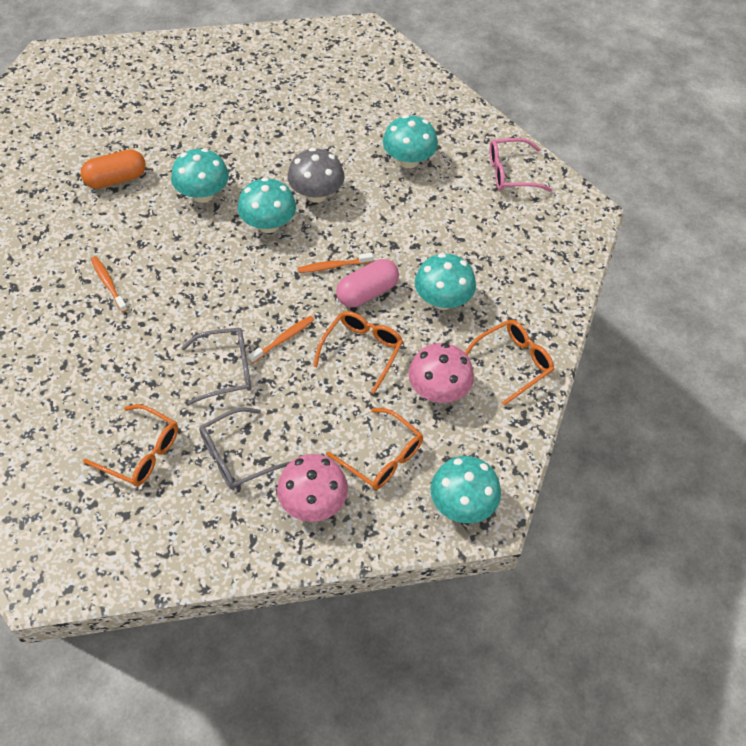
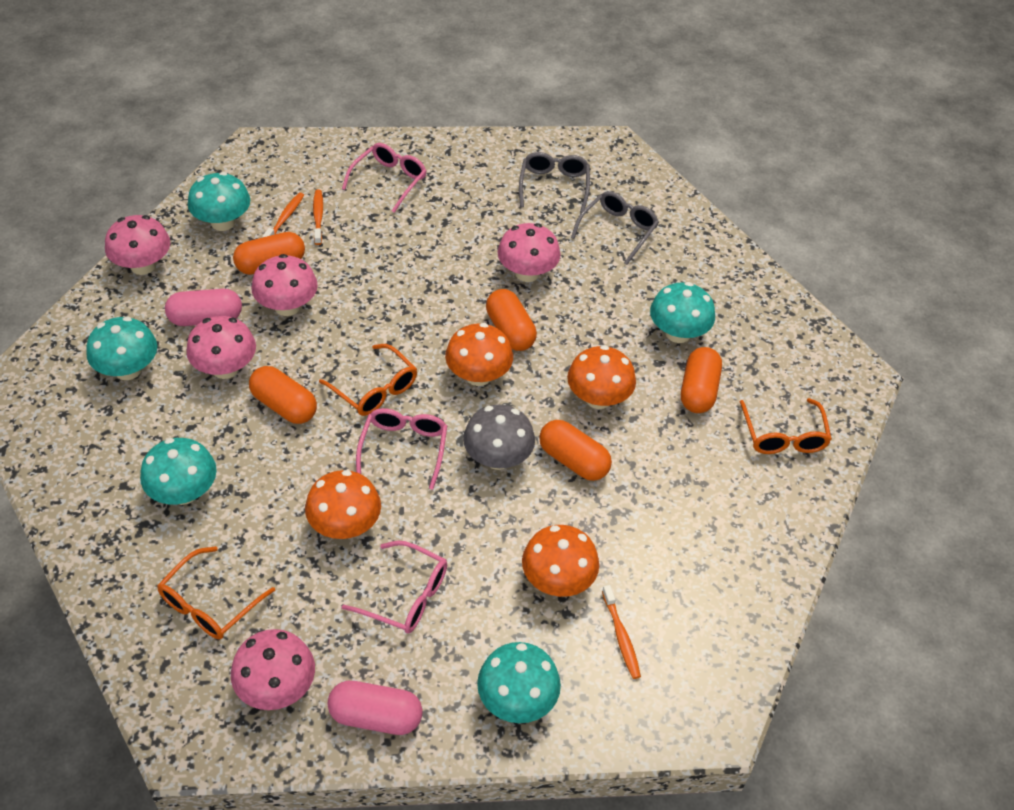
orange capsule: 1 -> 5
orange glasses: 4 -> 3
orange mushroom: 0 -> 4
pink capsule: 1 -> 2
pink glasses: 1 -> 3
pink mushroom: 2 -> 5

